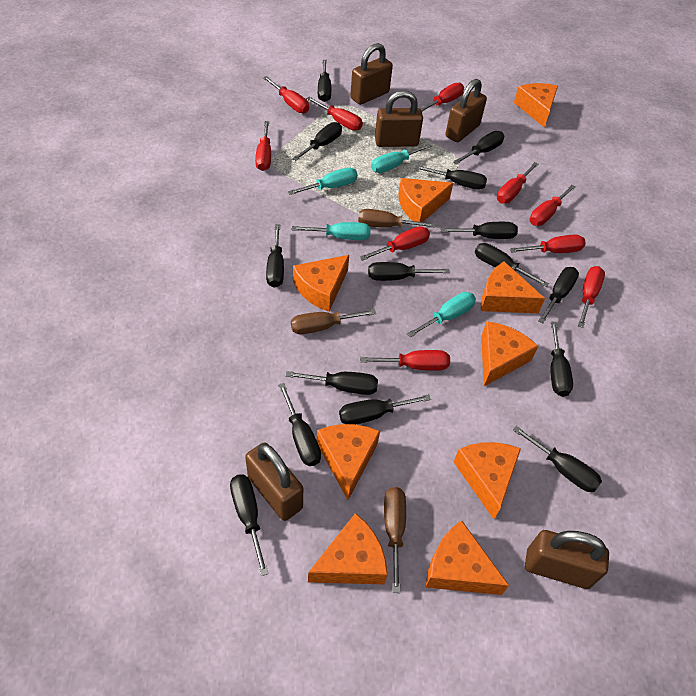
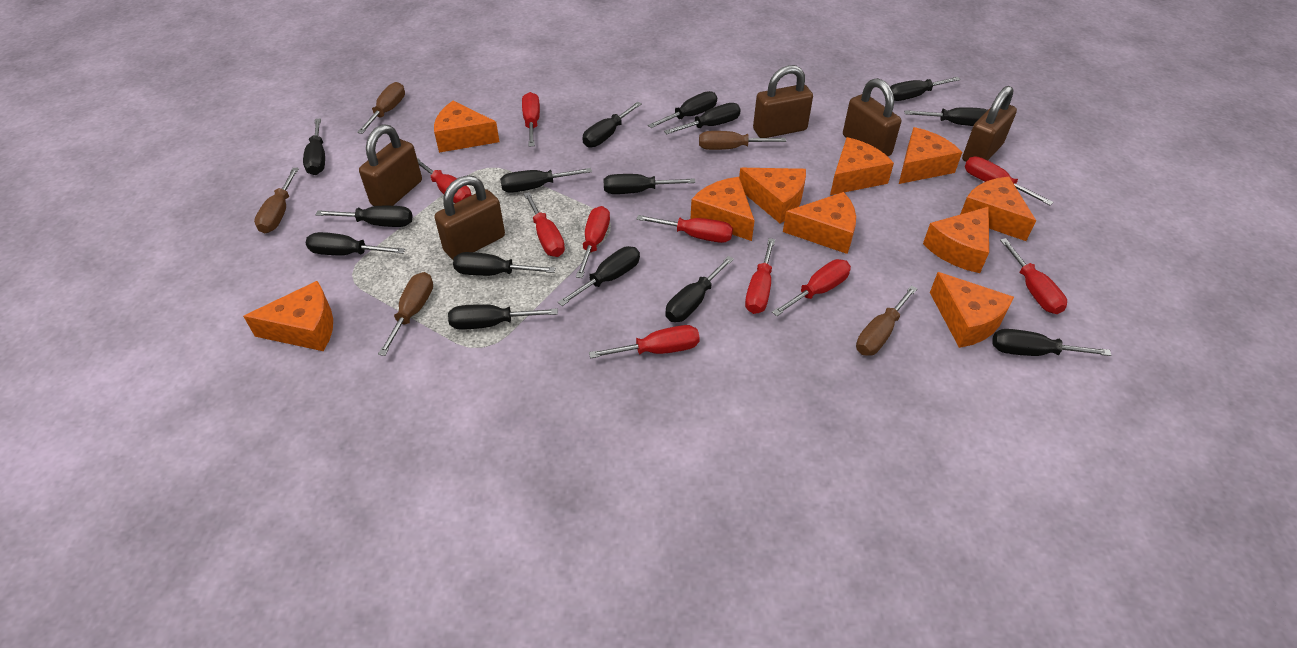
brown screwdriver: 3 -> 5
orange cheese: 9 -> 10
turquoise screwdriver: 4 -> 0

